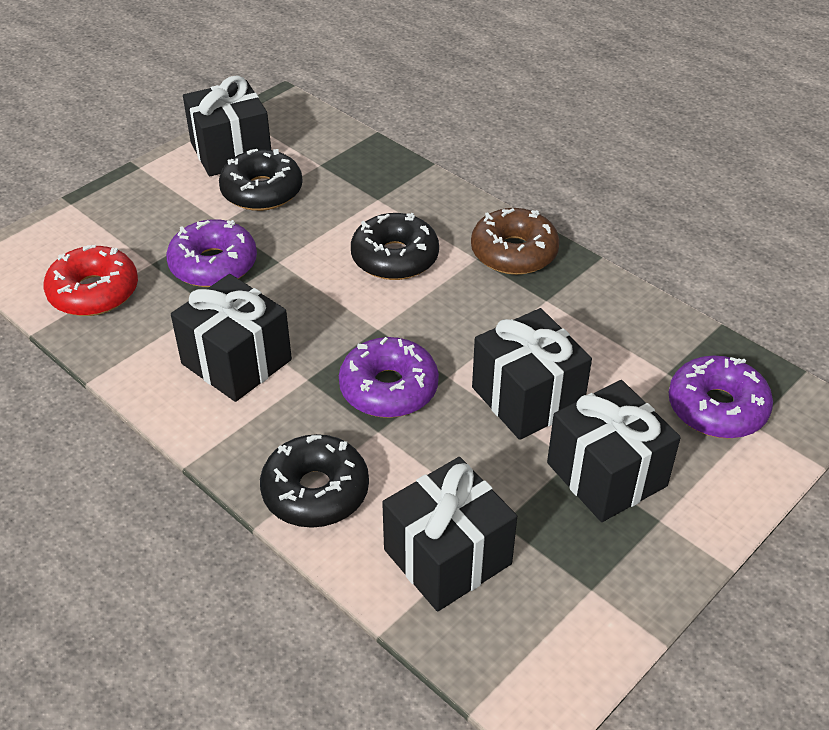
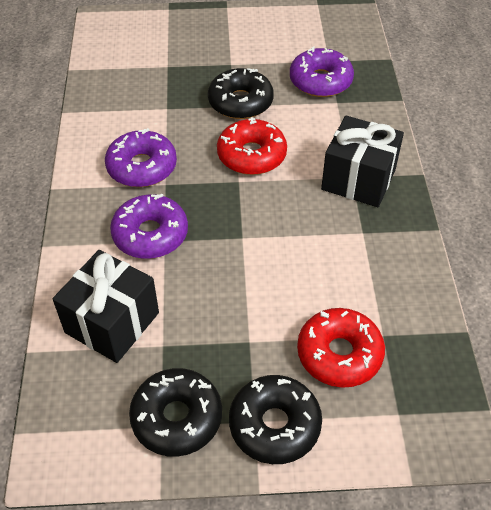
black gift: 5 -> 2
brown donut: 1 -> 0
red donut: 1 -> 2

